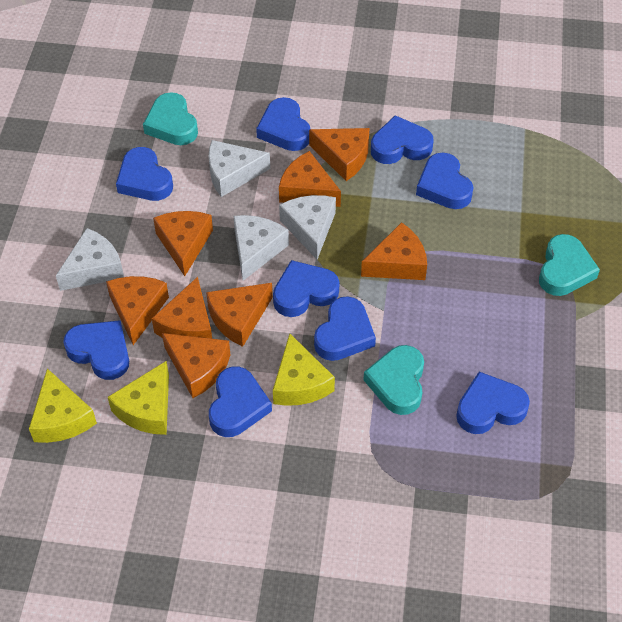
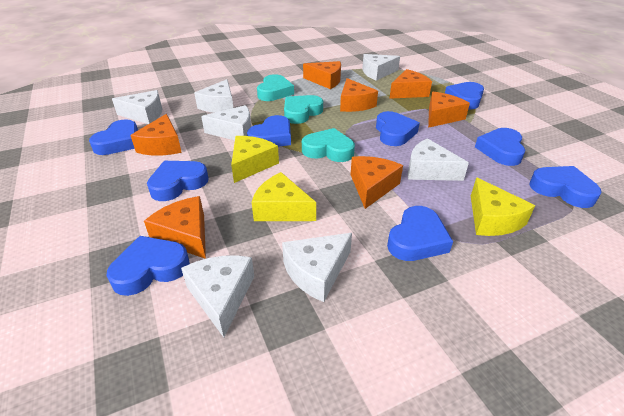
orange cheese: 8 -> 7
white cheese: 4 -> 7

